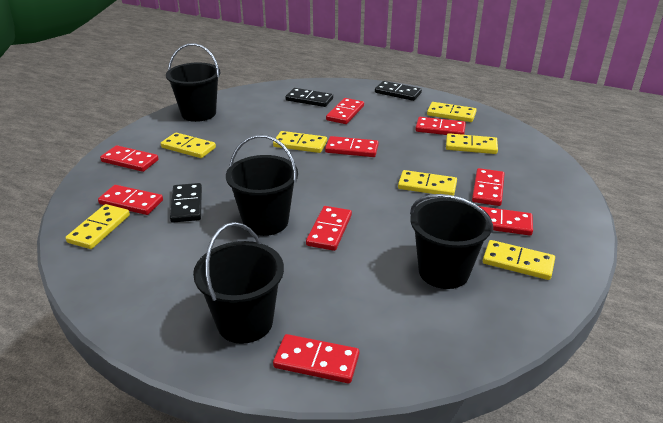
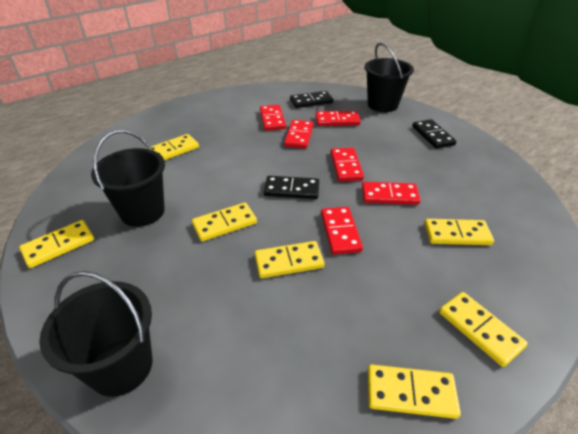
black bucket: 4 -> 3
red domino: 9 -> 6

